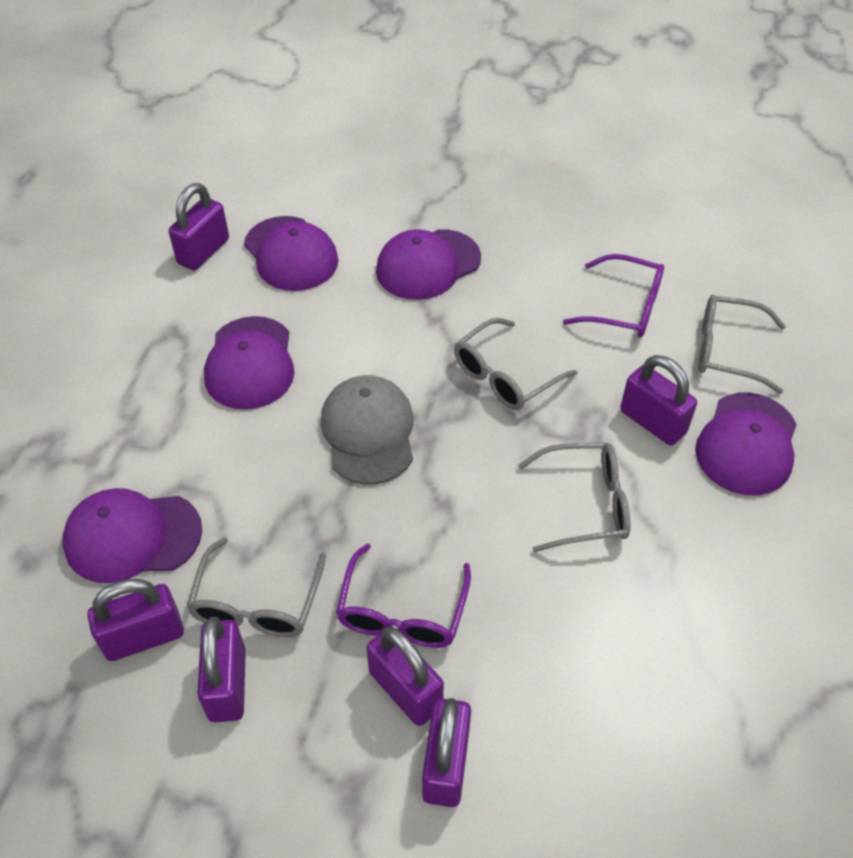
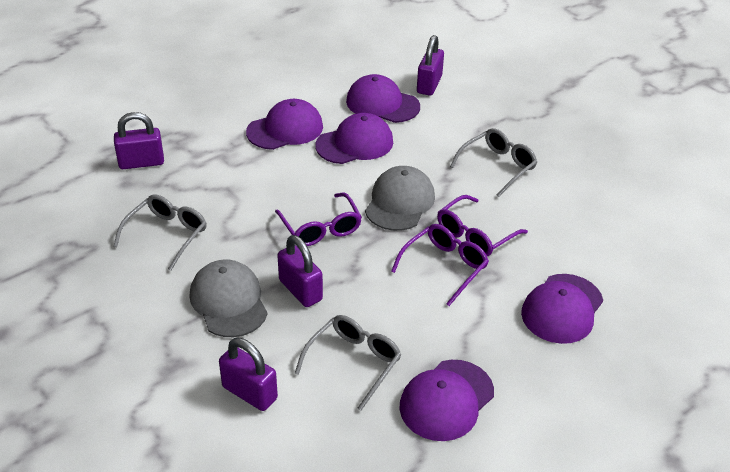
grey cap: 1 -> 2
grey glasses: 4 -> 3
purple glasses: 2 -> 3
purple padlock: 6 -> 4

